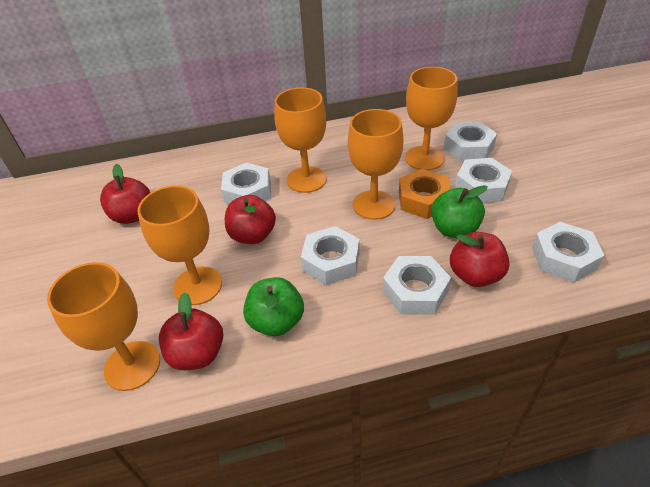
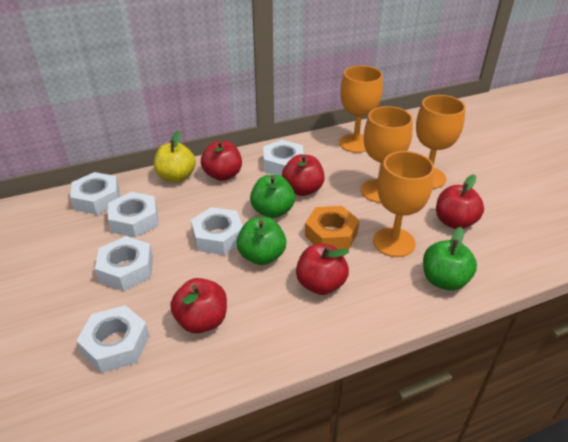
green apple: 2 -> 3
orange goblet: 5 -> 4
red apple: 4 -> 5
yellow apple: 0 -> 1

